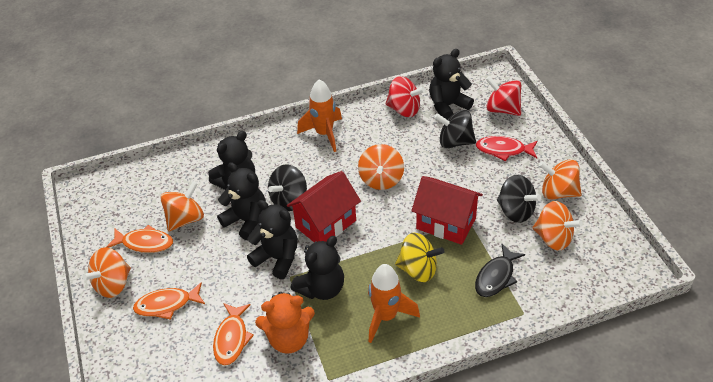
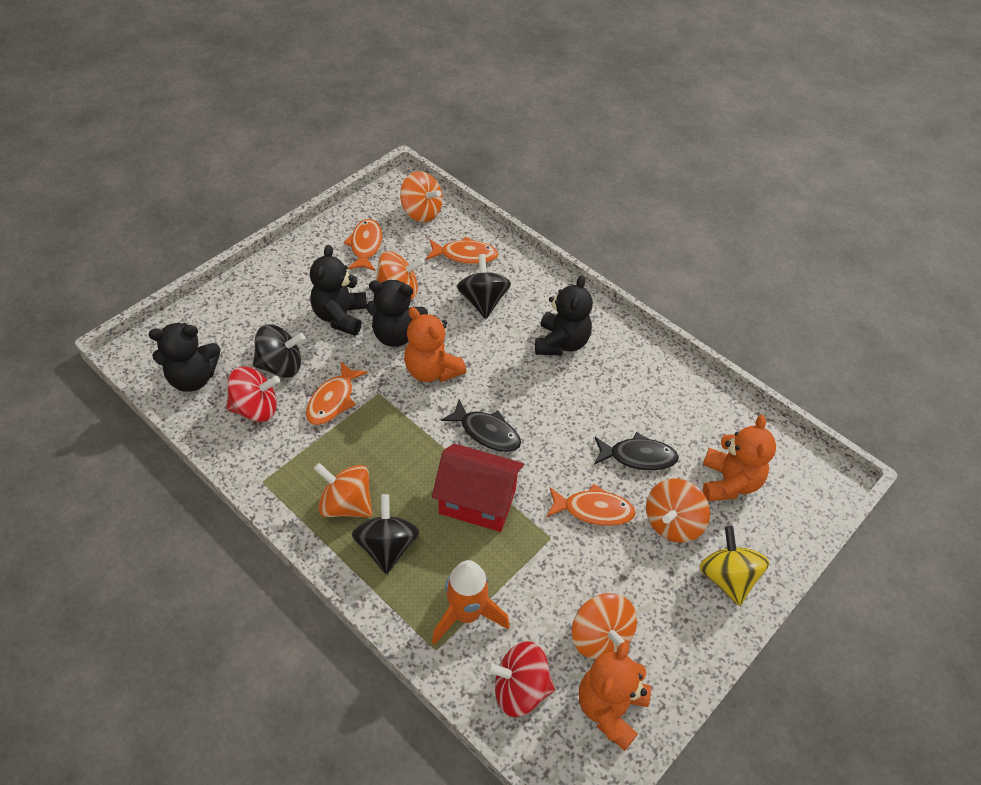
black fish: 1 -> 2
black teddy bear: 5 -> 4
orange fish: 3 -> 4
orange rocket: 2 -> 1
orange teddy bear: 1 -> 3
red fish: 1 -> 0
red house: 2 -> 1

